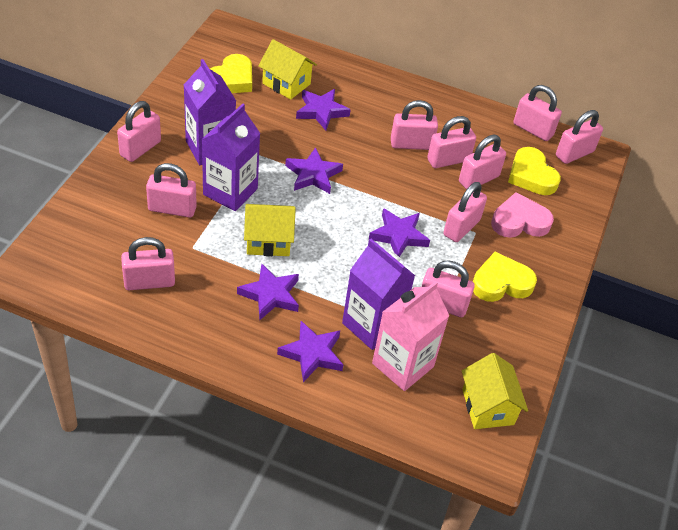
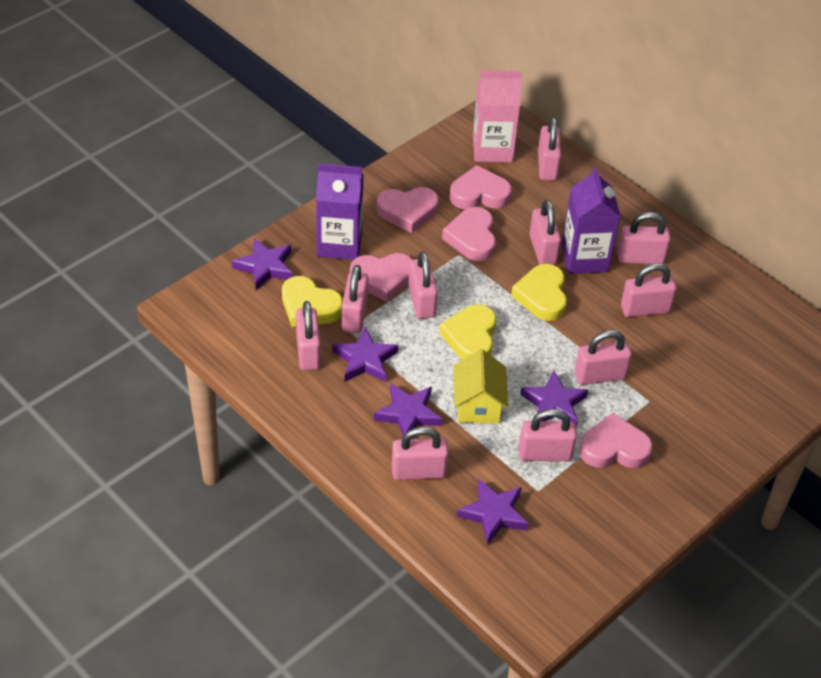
pink heart: 1 -> 5
purple carton: 3 -> 2
yellow house: 3 -> 1

